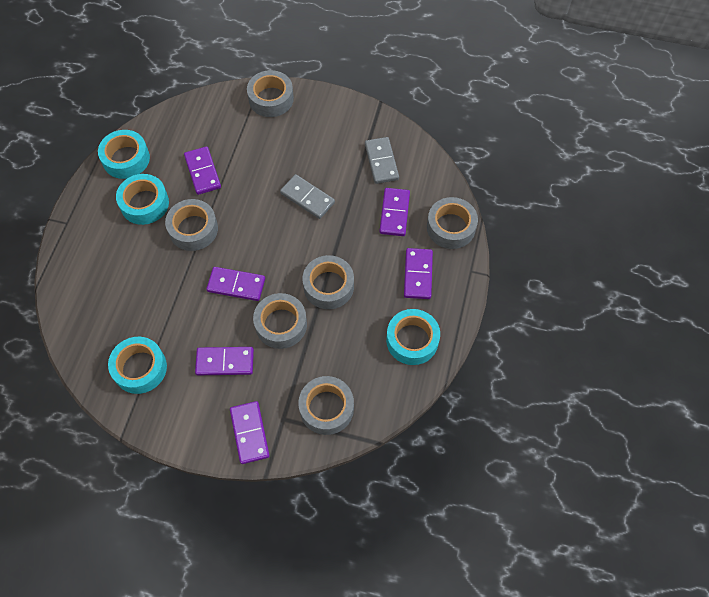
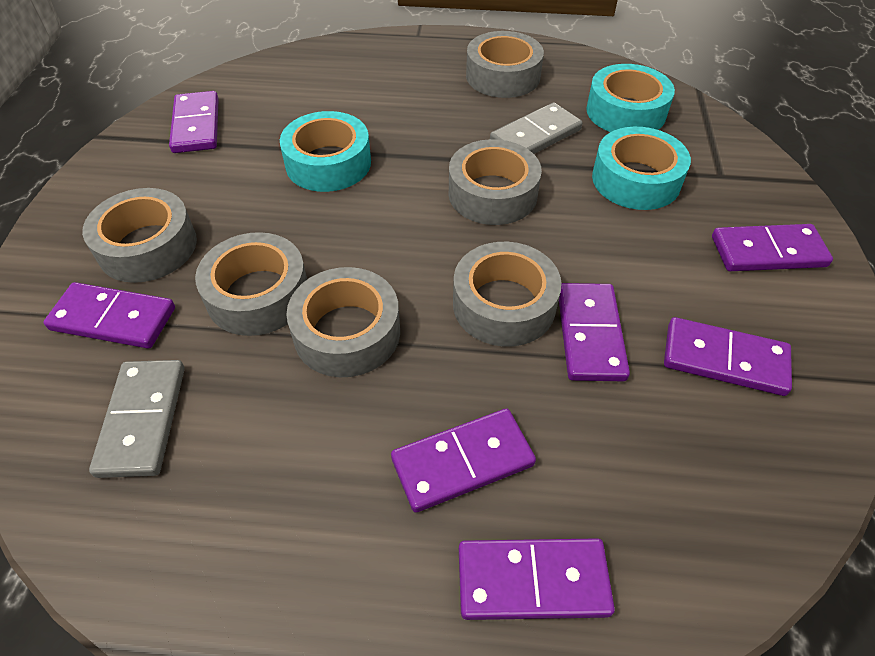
purple domino: 6 -> 7
turquoise tape: 4 -> 3

